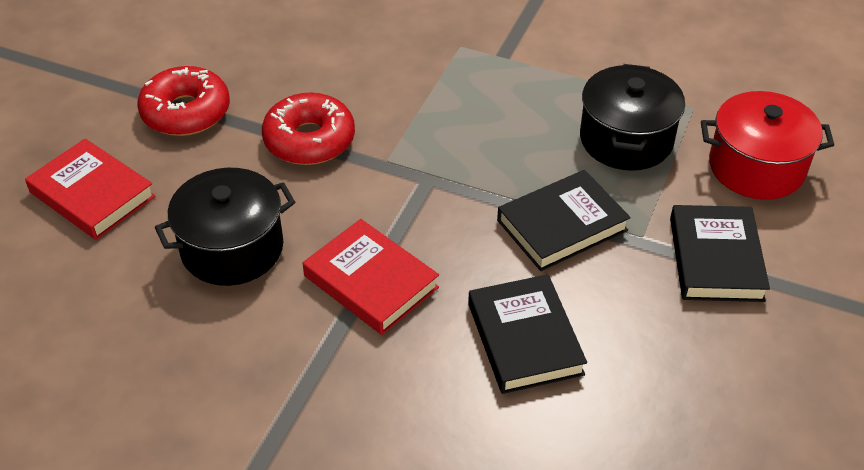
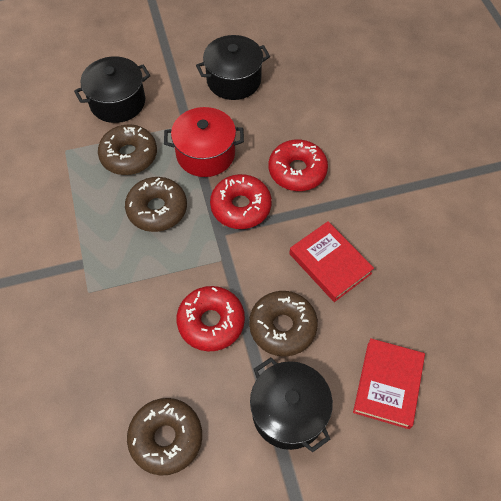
black book: 3 -> 0
black pot: 2 -> 3
brown donut: 0 -> 4
red donut: 2 -> 3

